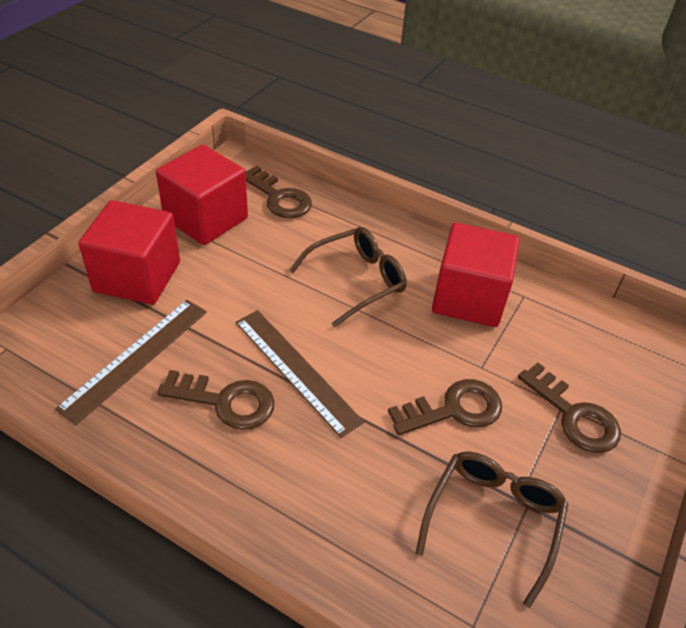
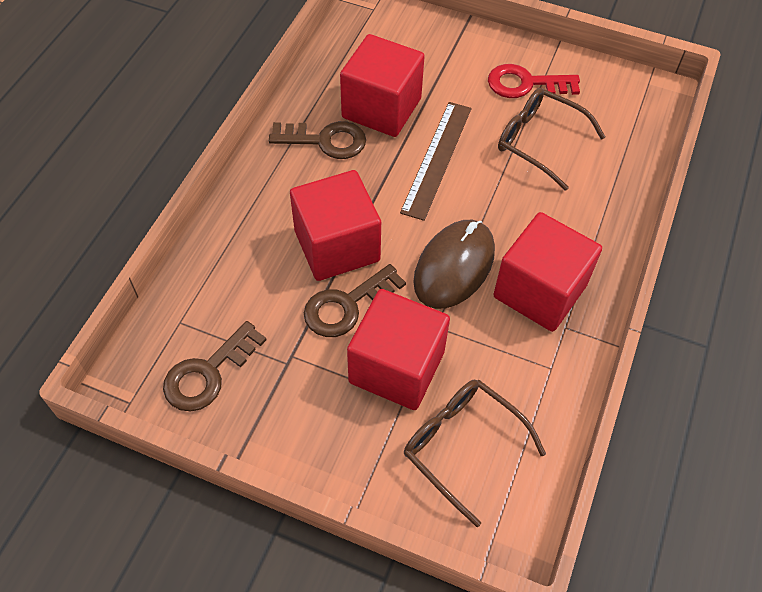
brown key: 4 -> 3
brown mouse: 0 -> 1
brown ruler: 2 -> 1
red cube: 3 -> 4
red key: 0 -> 1

